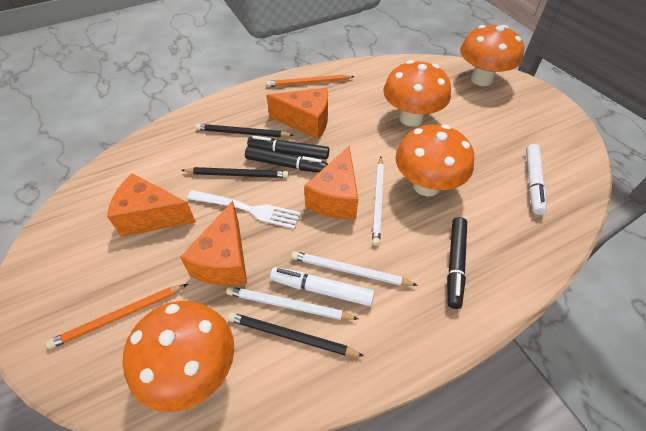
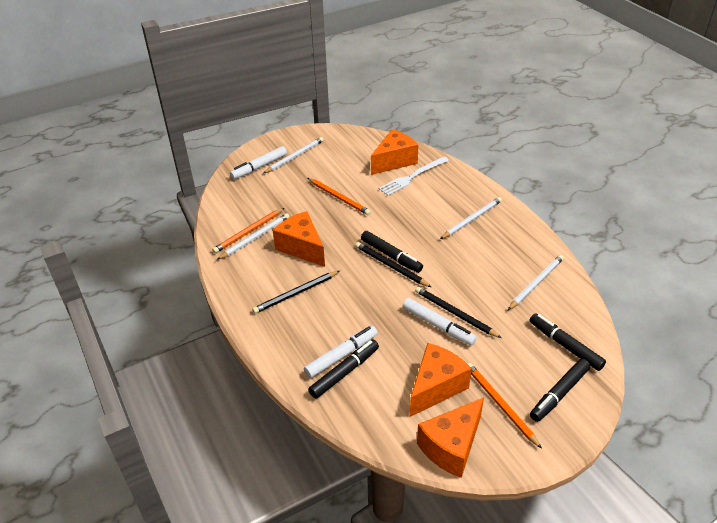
black marker: 3 -> 4
orange mushroom: 4 -> 0
orange pencil: 2 -> 3
white marker: 2 -> 3
white pencil: 3 -> 4

